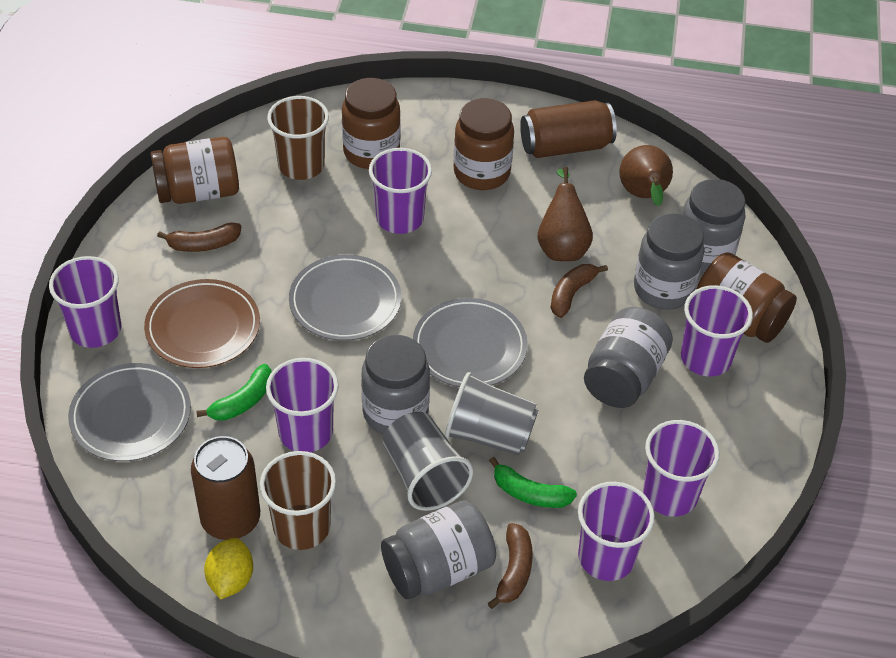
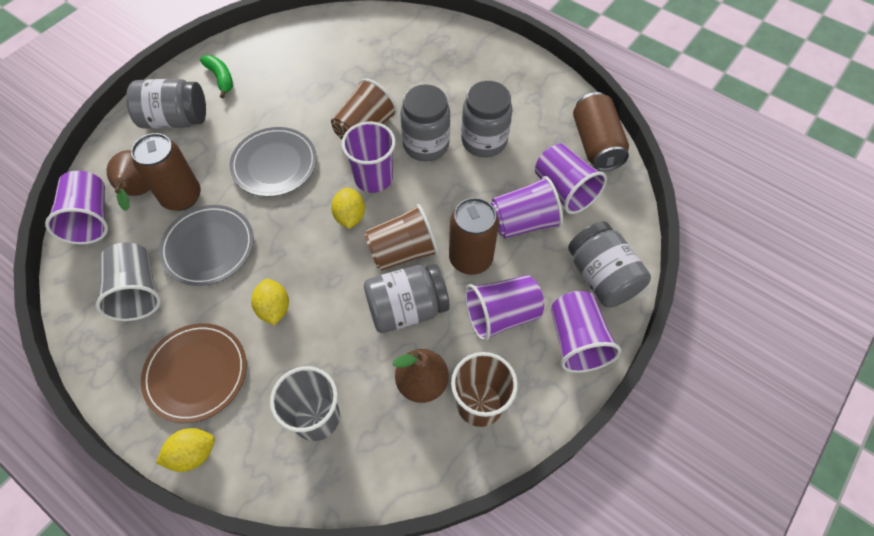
brown banana: 3 -> 0
brown can: 2 -> 3
brown cup: 2 -> 3
brown jar: 4 -> 0
green banana: 2 -> 1
grey plate: 3 -> 2
yellow lemon: 1 -> 3

